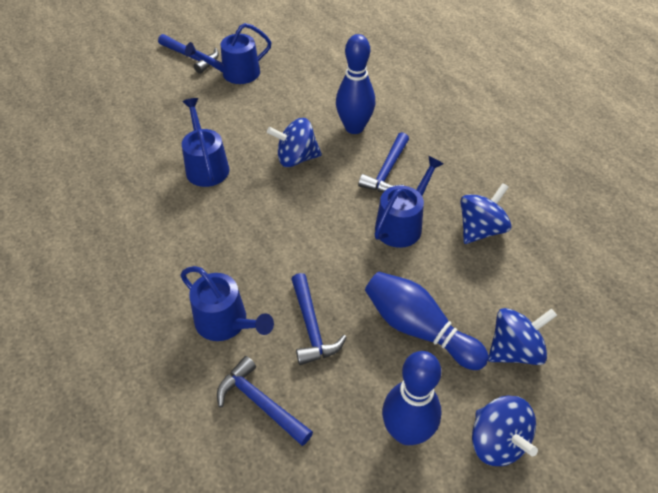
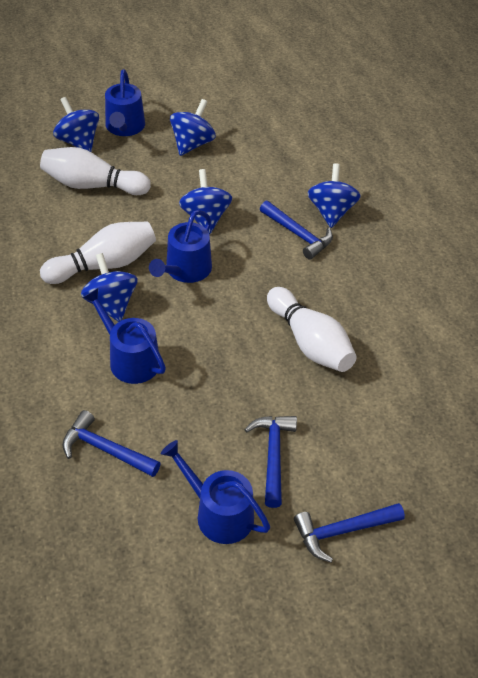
blue bowling pin: 3 -> 0
blue spinning top: 4 -> 5
white bowling pin: 0 -> 3

